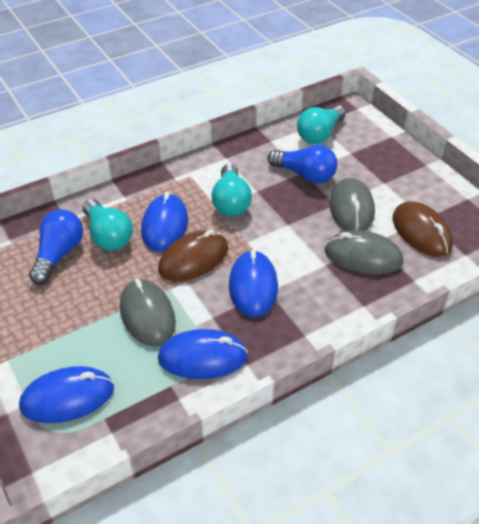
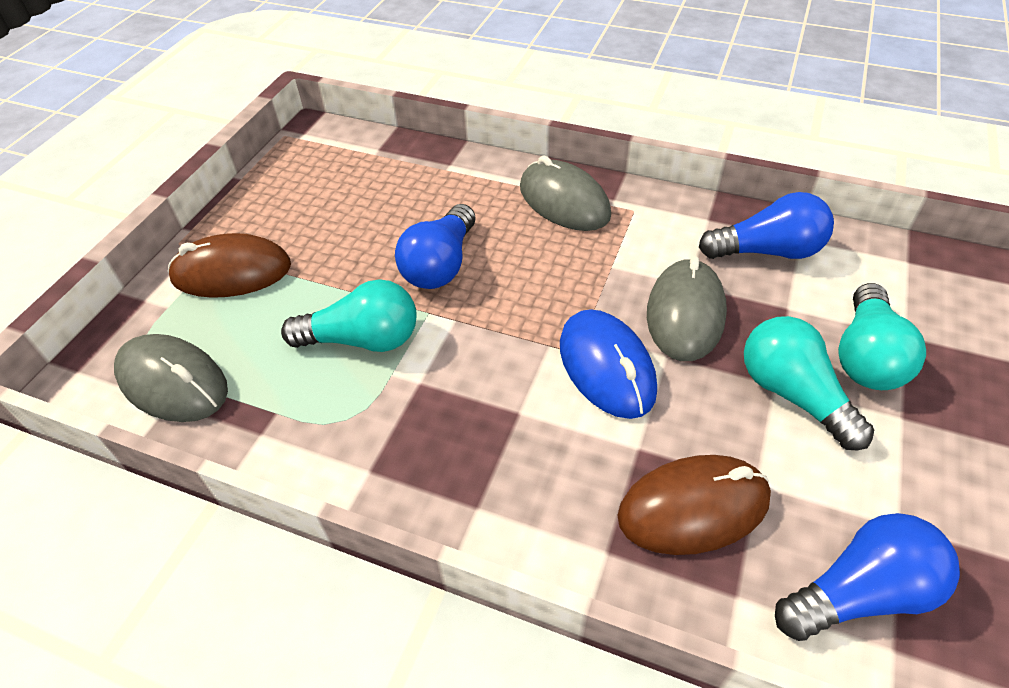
blue light bulb: 2 -> 3
blue mouse: 4 -> 1

